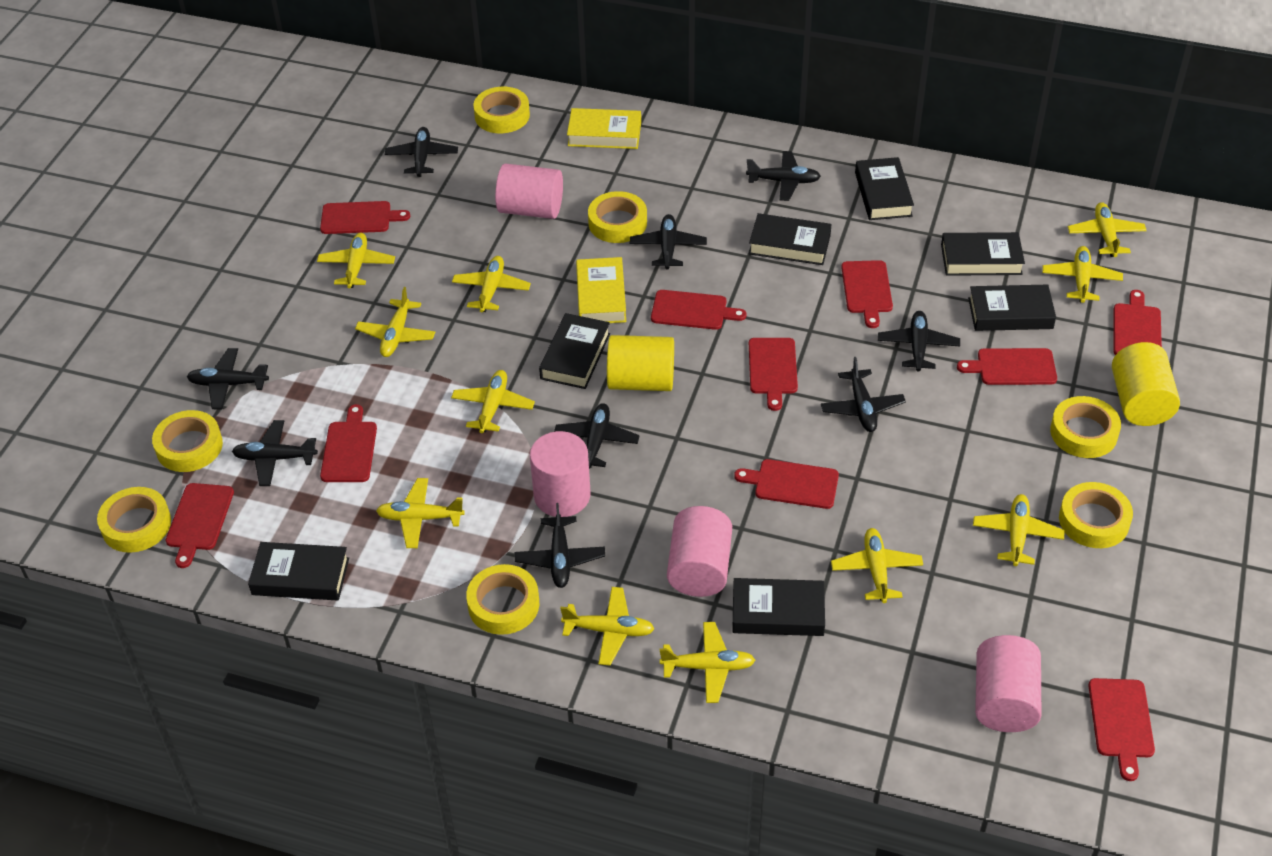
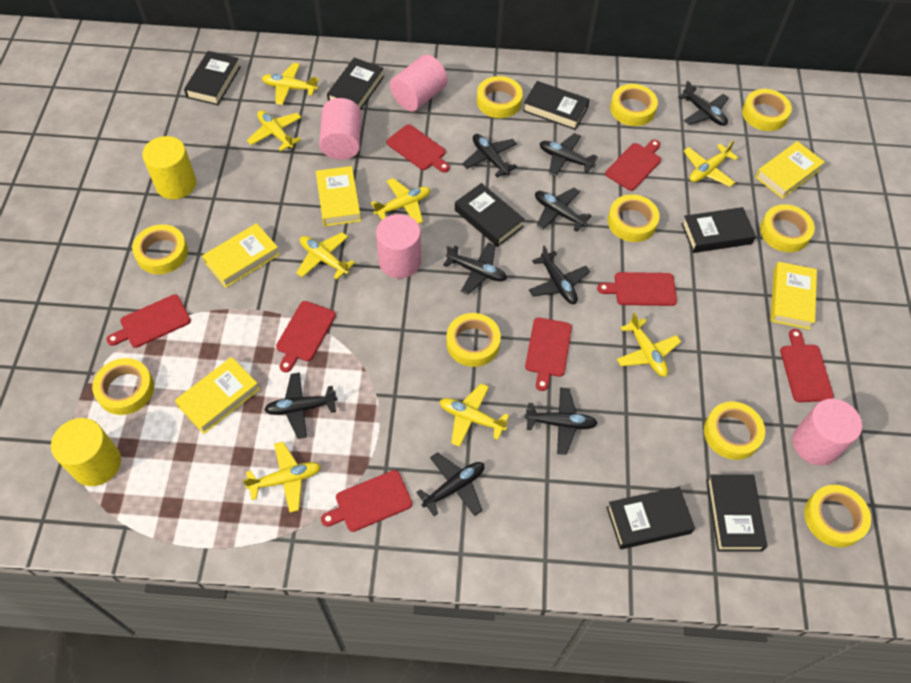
red cutting board: 10 -> 8
yellow book: 2 -> 5
yellow plane: 11 -> 8
yellow tape: 7 -> 10

